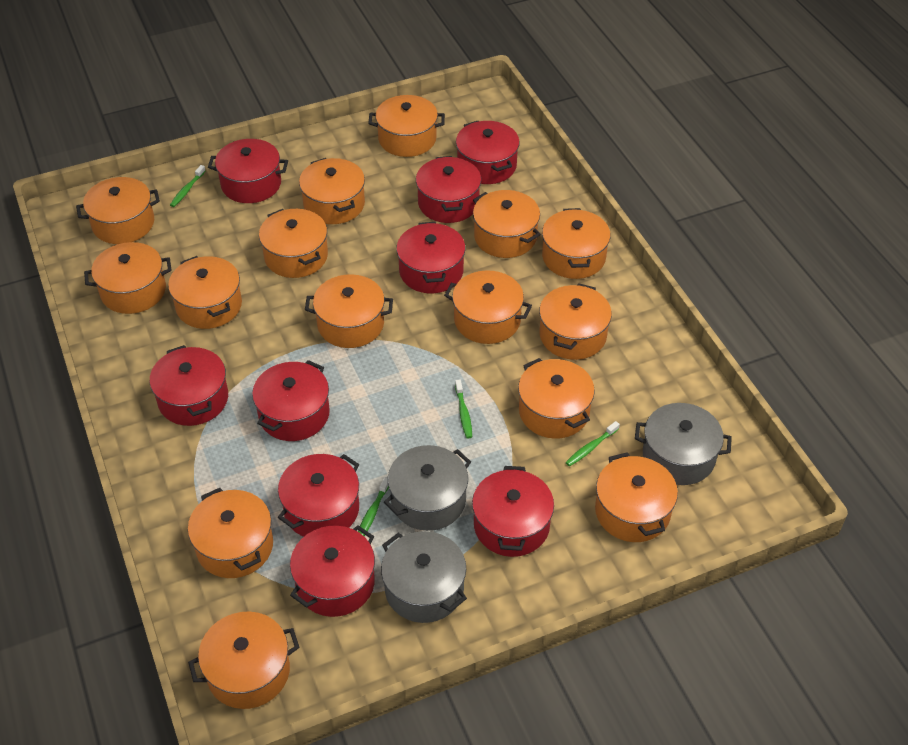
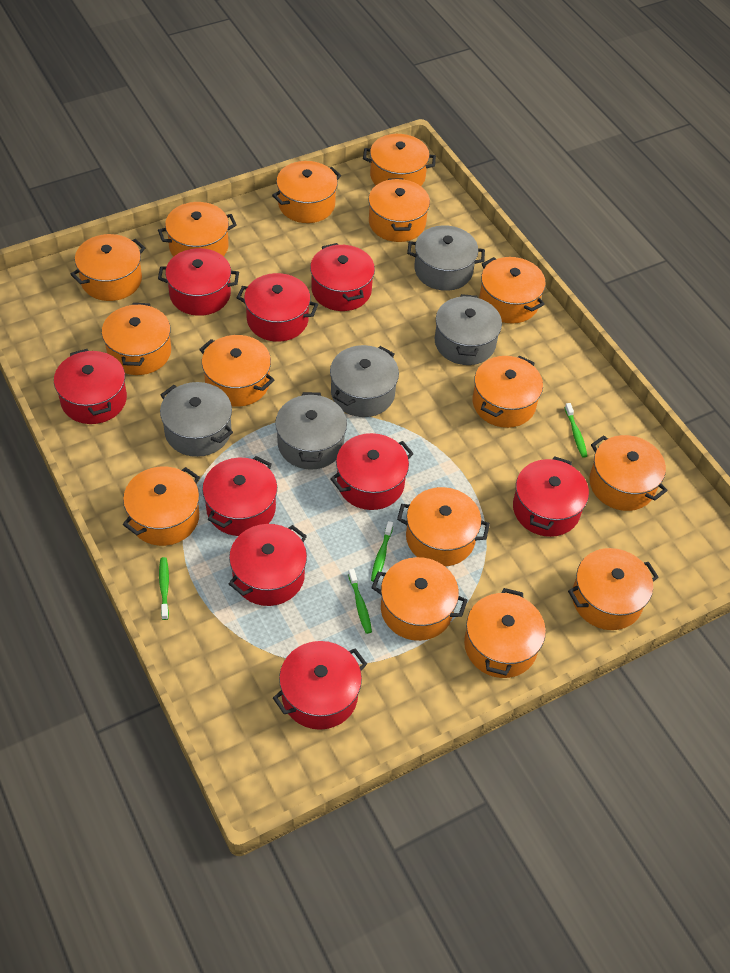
grey pot: 3 -> 5

